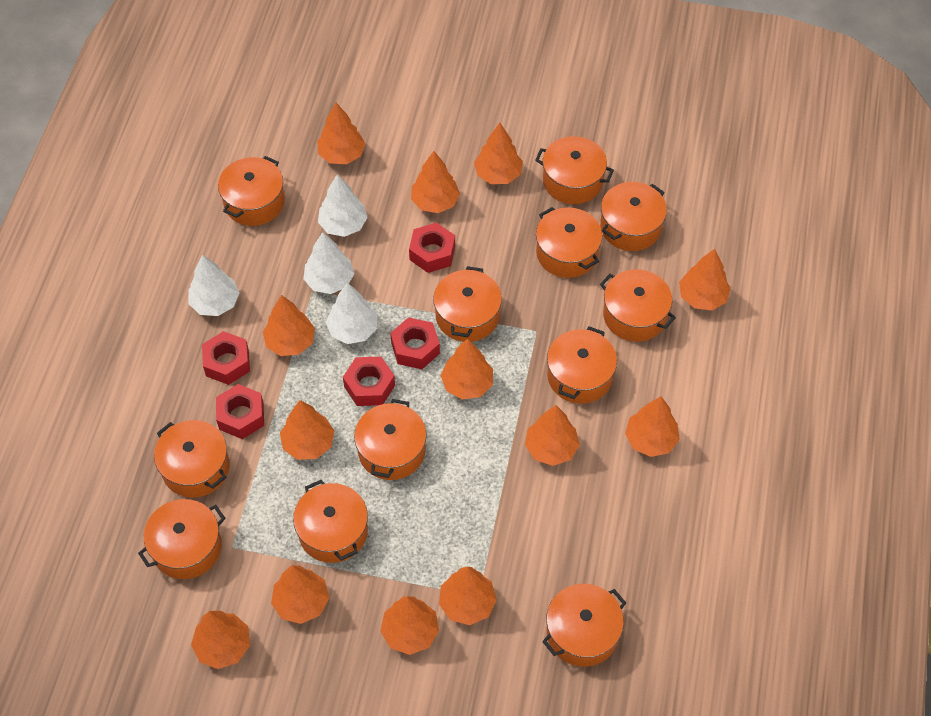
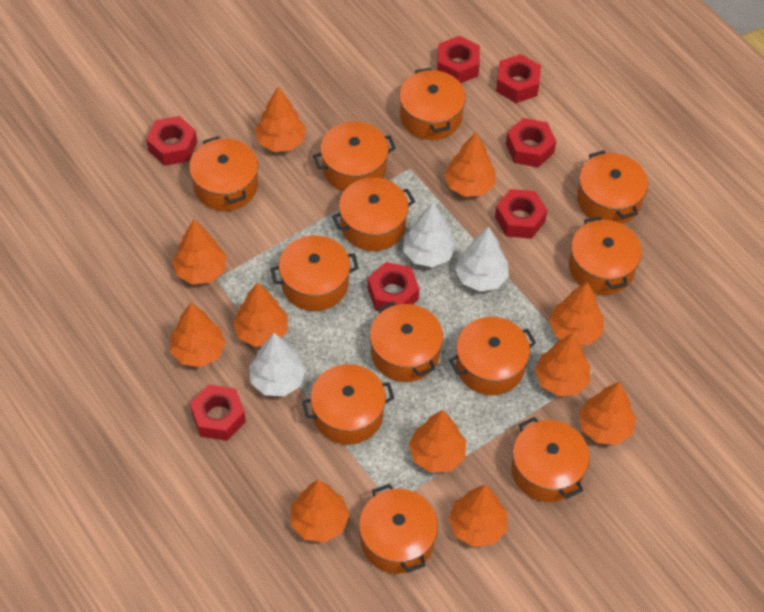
orange tree: 13 -> 11
red nut: 5 -> 7
white tree: 4 -> 3

